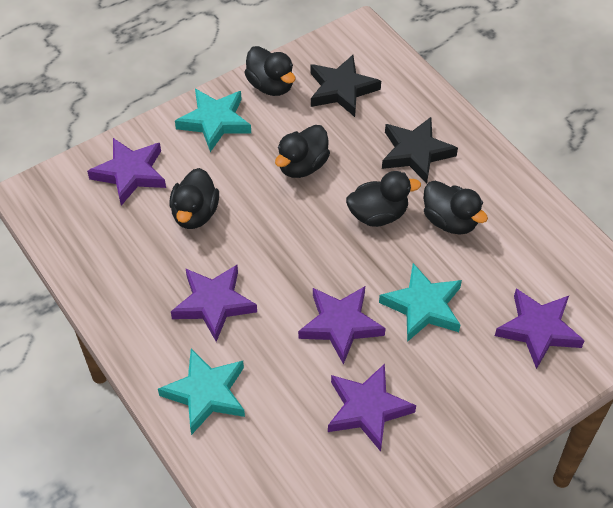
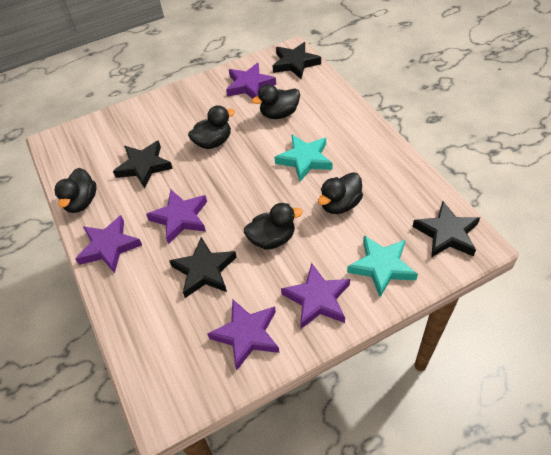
black star: 2 -> 4
turquoise star: 3 -> 2

